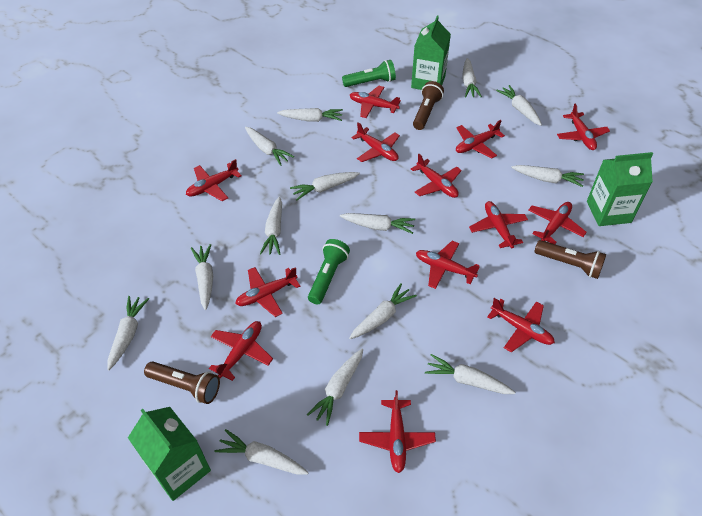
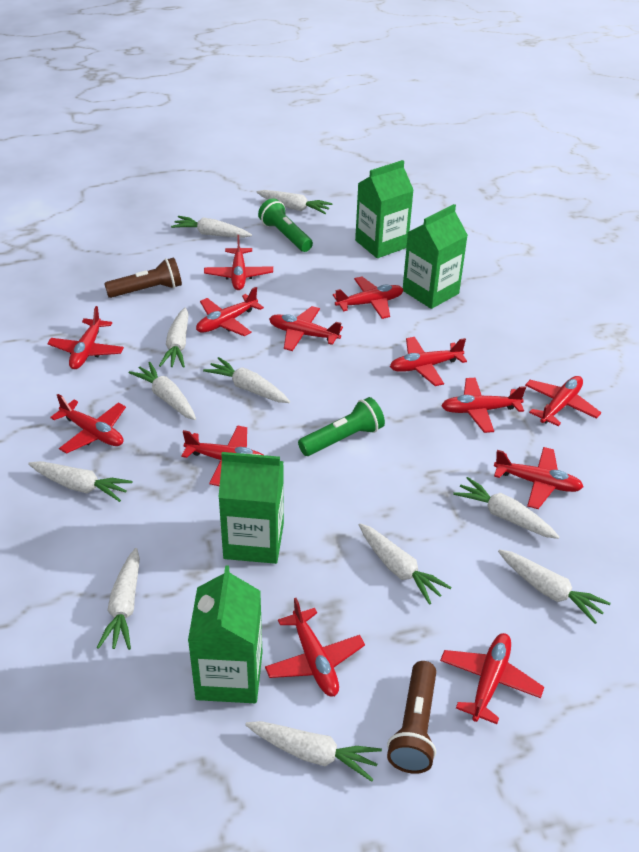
brown flashlight: 3 -> 2
green carton: 3 -> 4
white carrot: 14 -> 11

